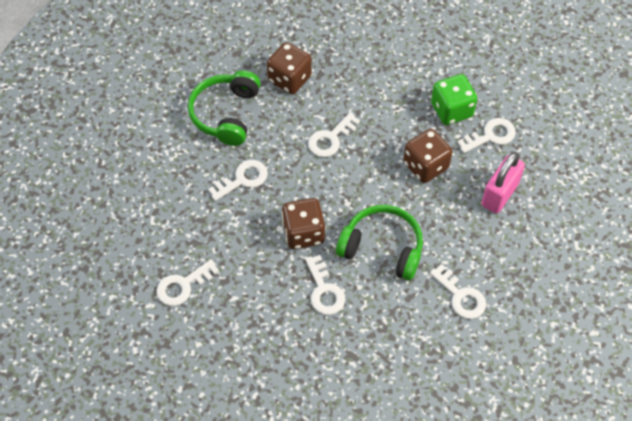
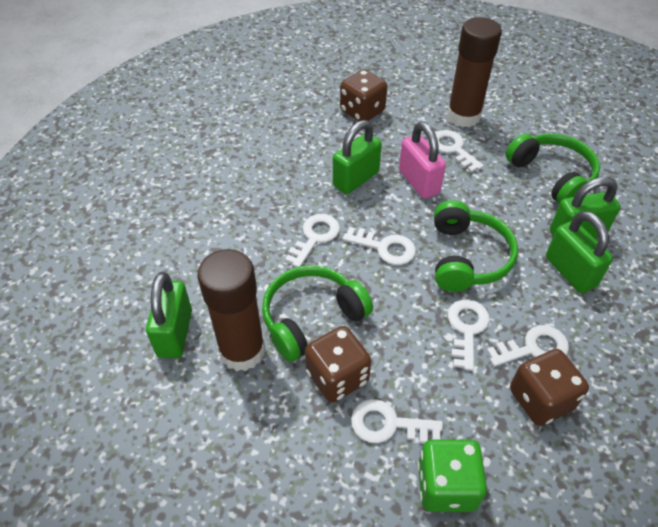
brown glue stick: 0 -> 2
green headphones: 2 -> 3
green padlock: 0 -> 4

